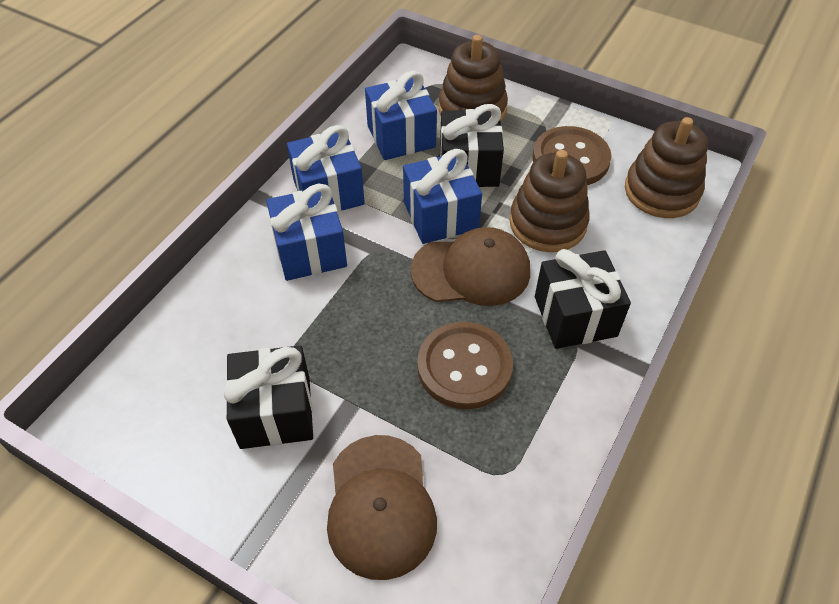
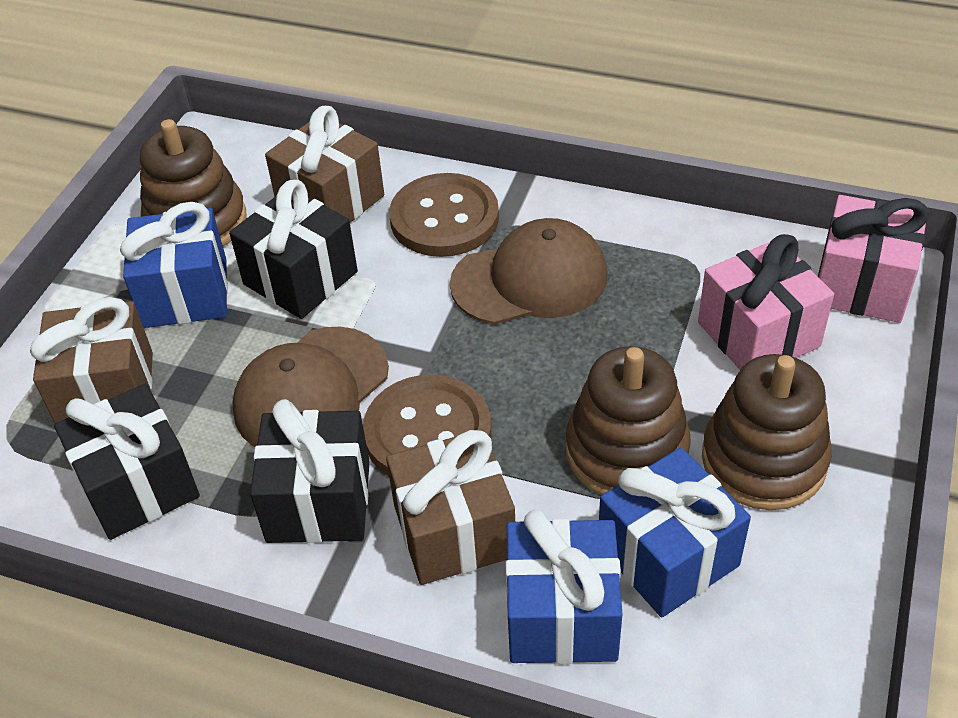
blue gift: 4 -> 3
brown gift: 0 -> 3
pink gift: 0 -> 2

